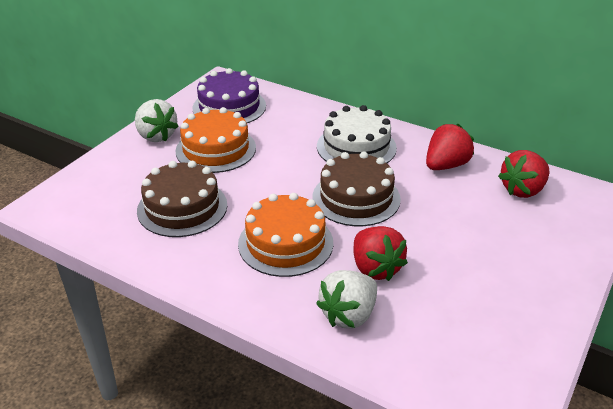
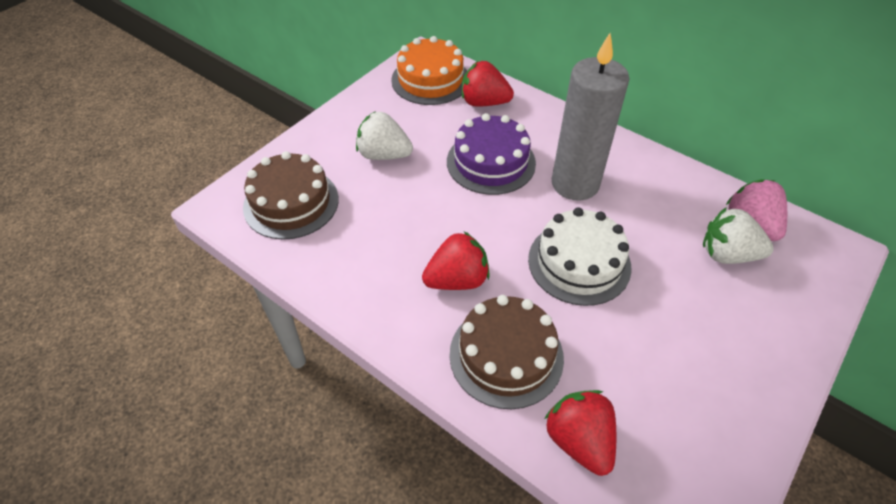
grey candle: 0 -> 1
orange cake: 2 -> 1
pink strawberry: 0 -> 1

